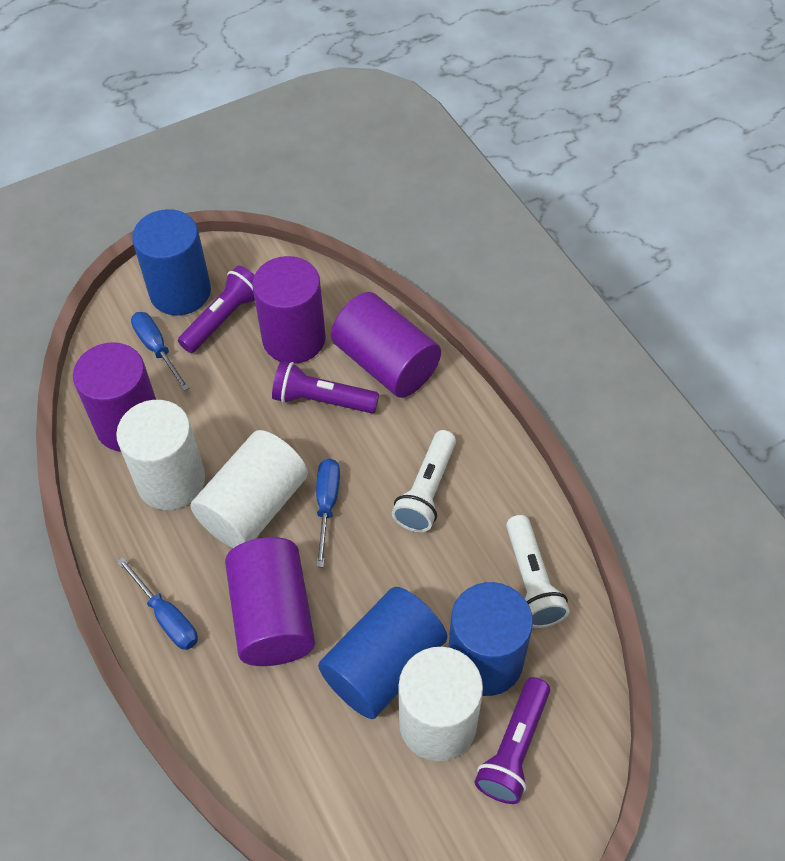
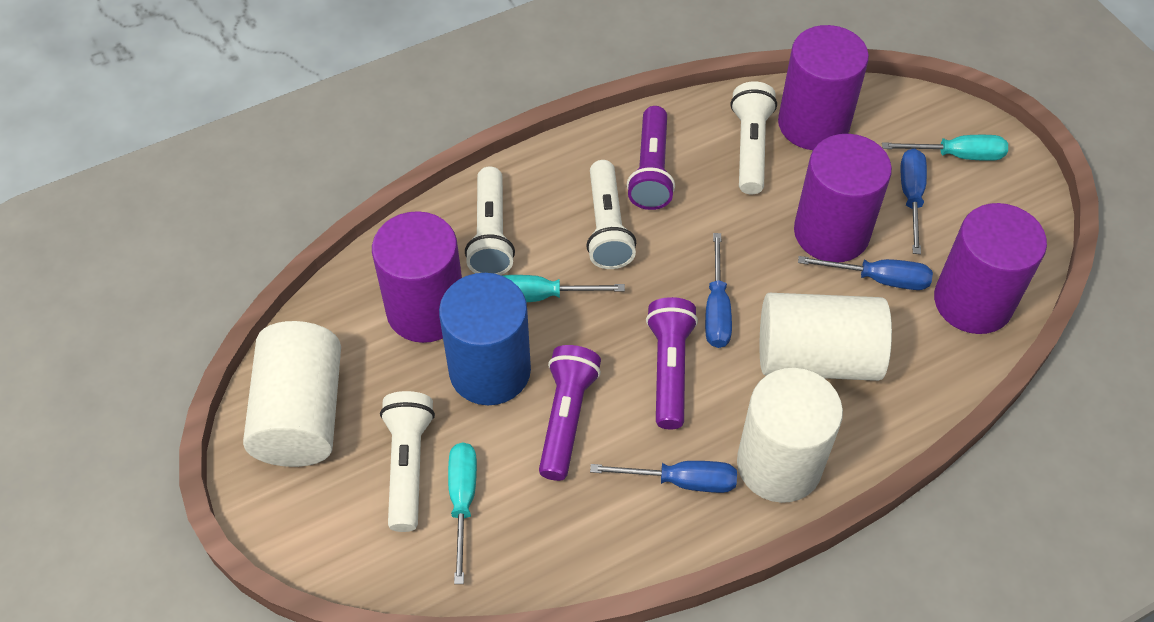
blue cylinder: 3 -> 1
blue screwdriver: 3 -> 4
turquoise screwdriver: 0 -> 3
white flashlight: 2 -> 4

